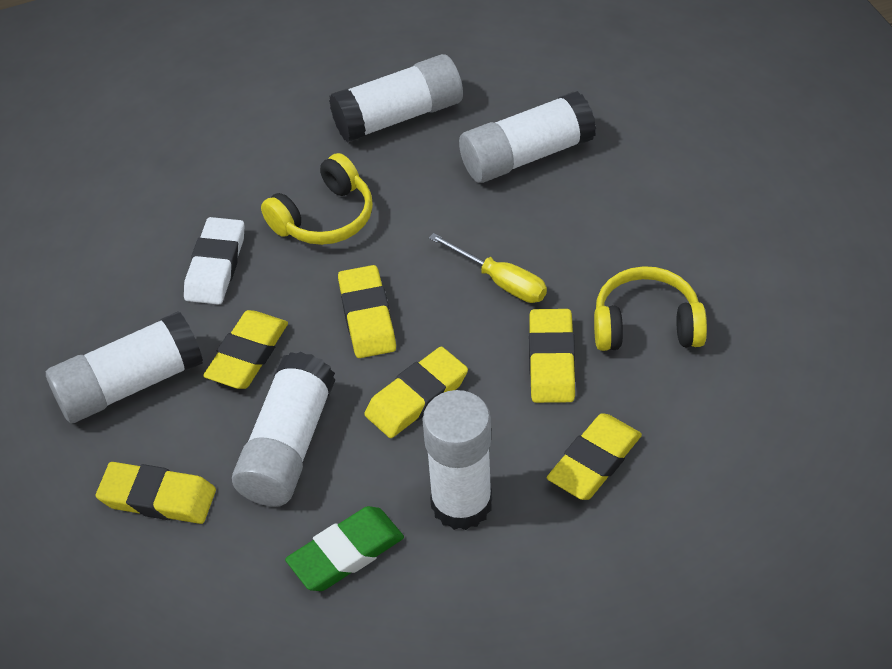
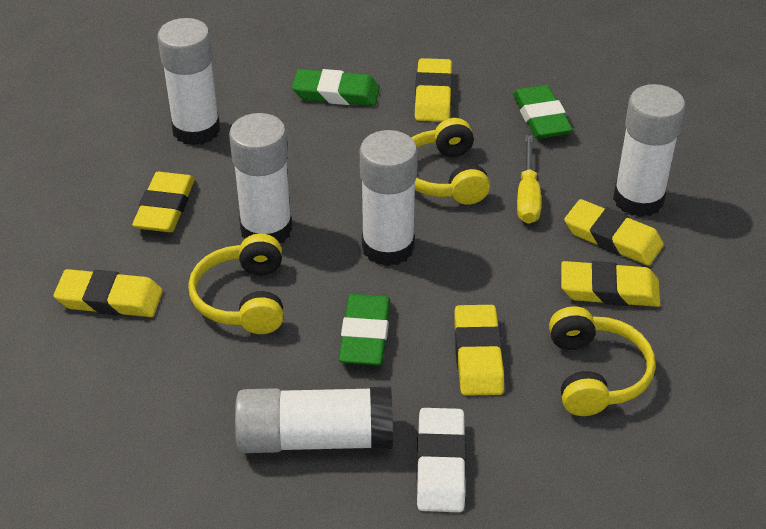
green eraser: 1 -> 3
yellow headphones: 2 -> 3

